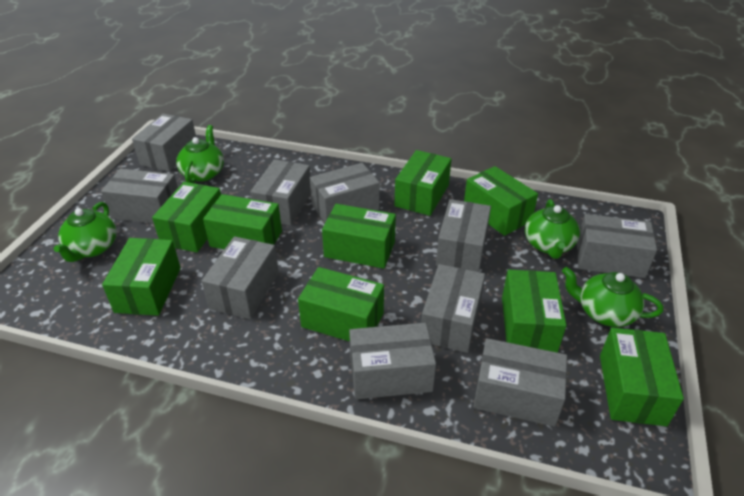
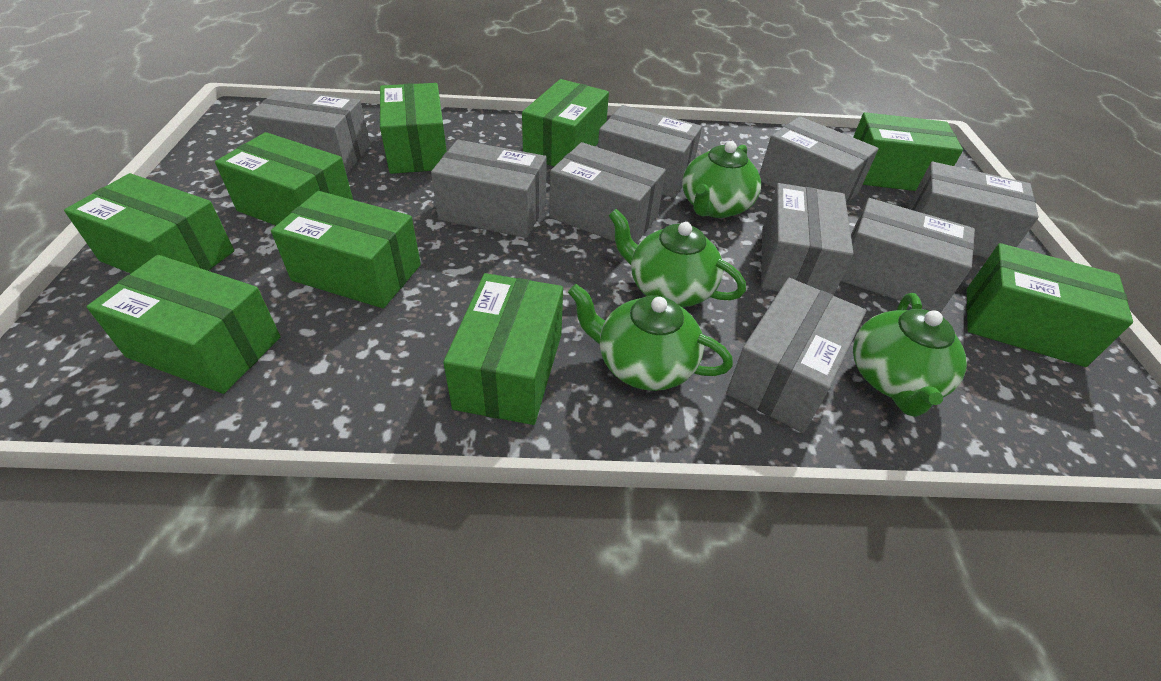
grey box: 10 -> 9

